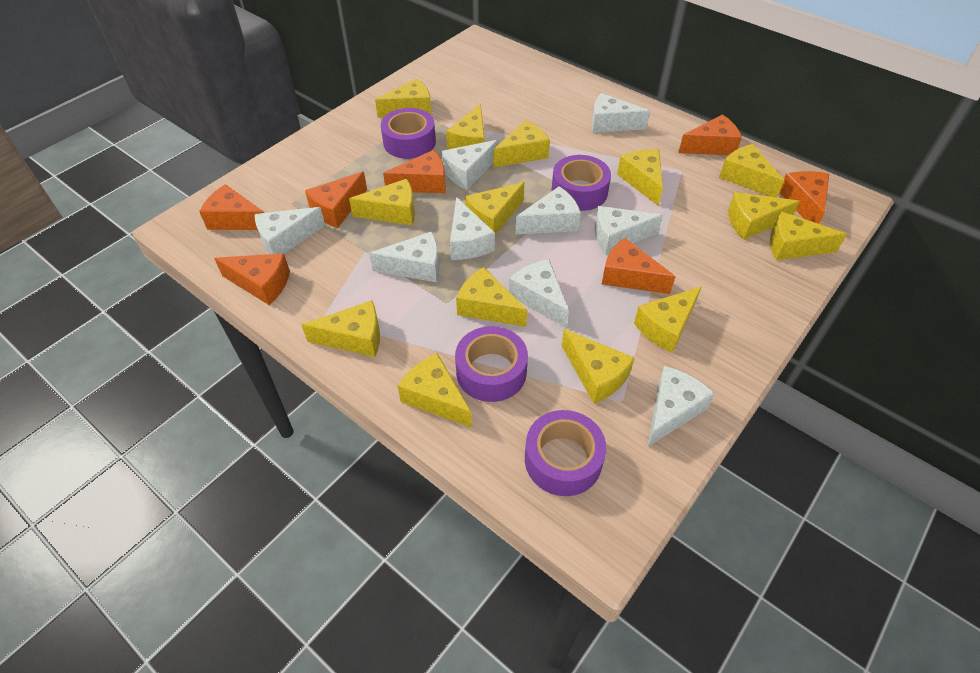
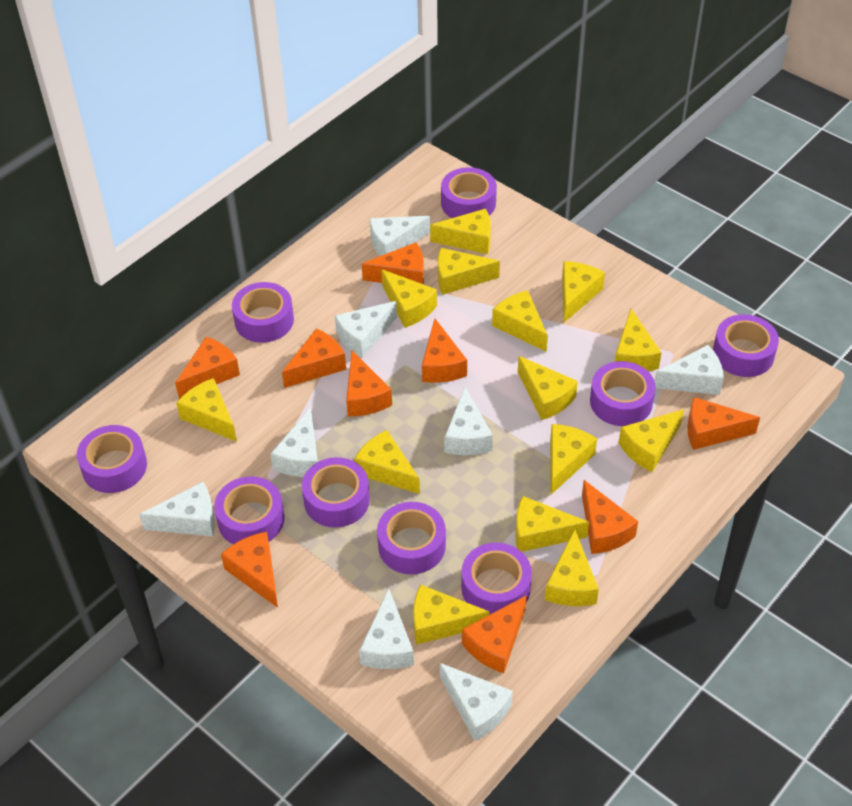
orange cheese: 7 -> 9
purple tape: 4 -> 9
white cheese: 9 -> 8

